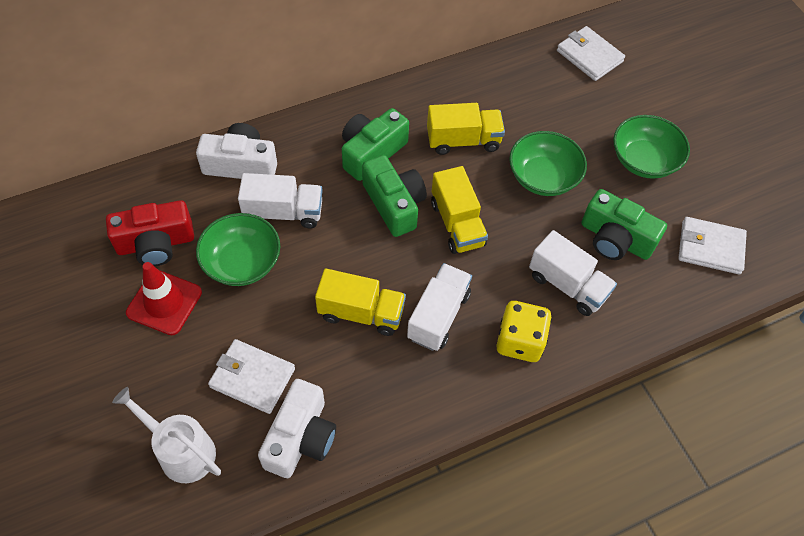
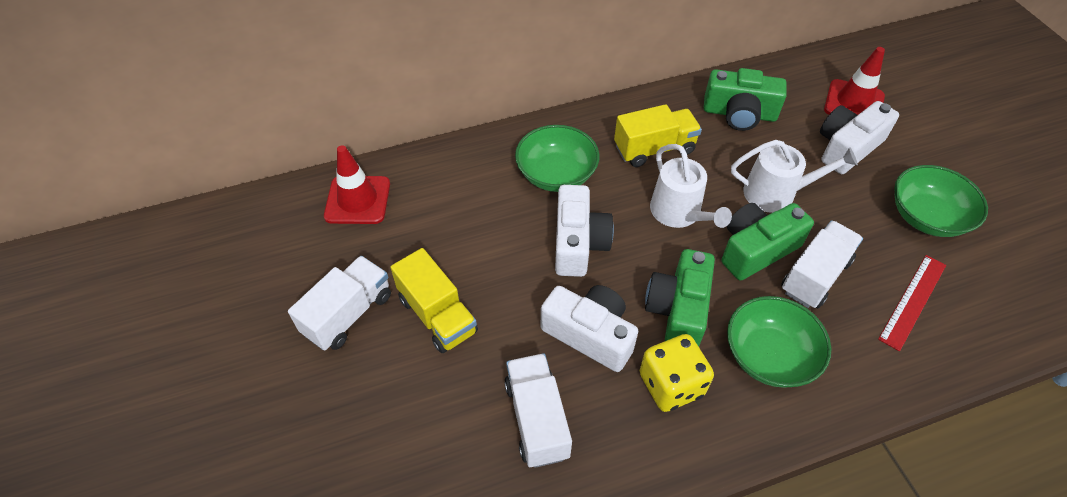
red camera: 1 -> 0
red ruler: 0 -> 1
red traffic cone: 1 -> 2
white camera: 2 -> 3
white wallet: 3 -> 0
white watering can: 1 -> 2
yellow truck: 3 -> 2

